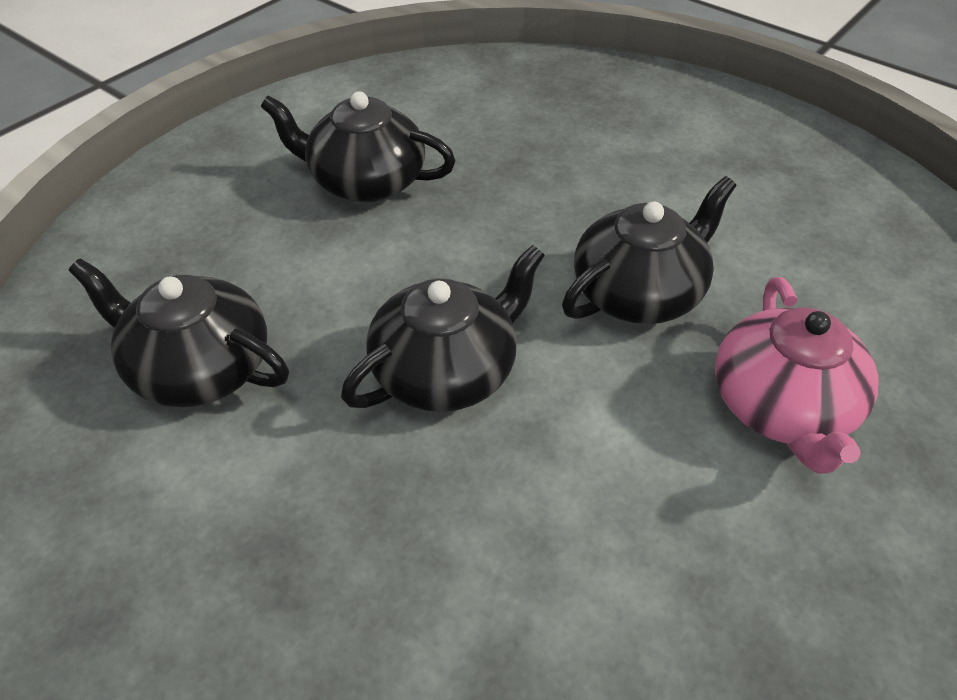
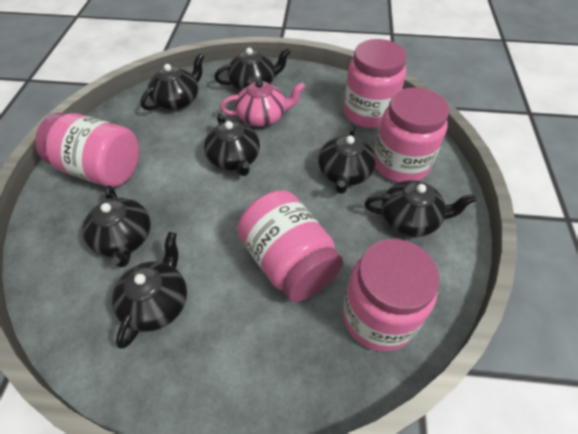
black teapot: 4 -> 7
pink jar: 0 -> 5

